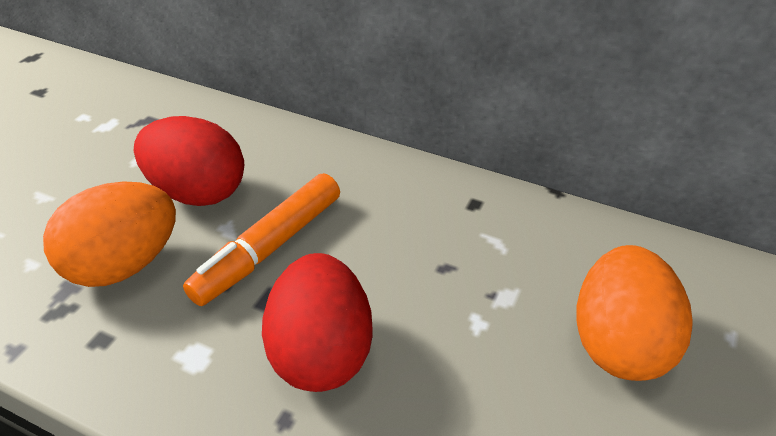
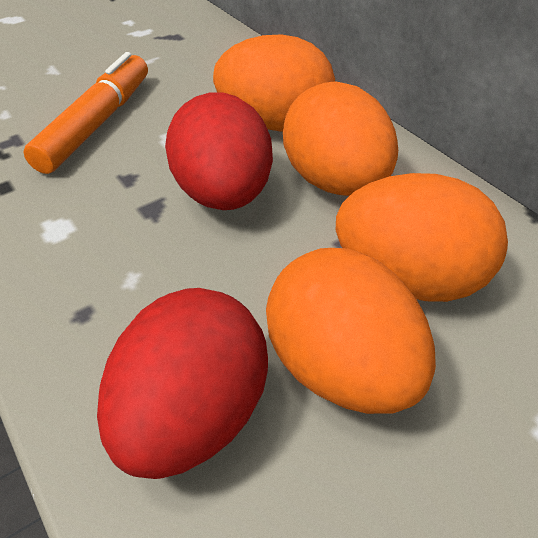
orange egg: 2 -> 4

